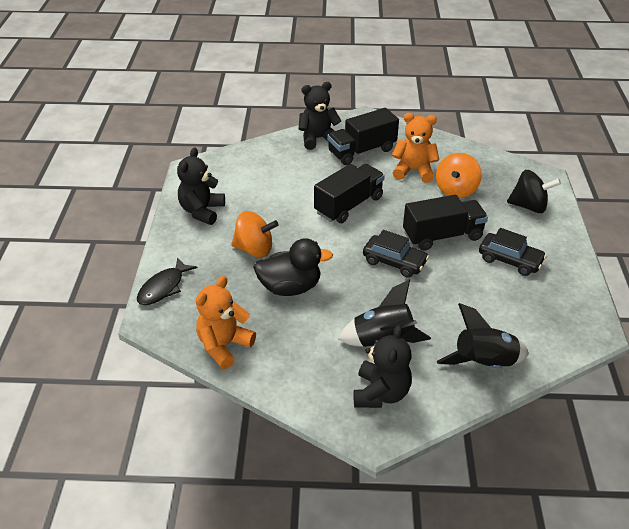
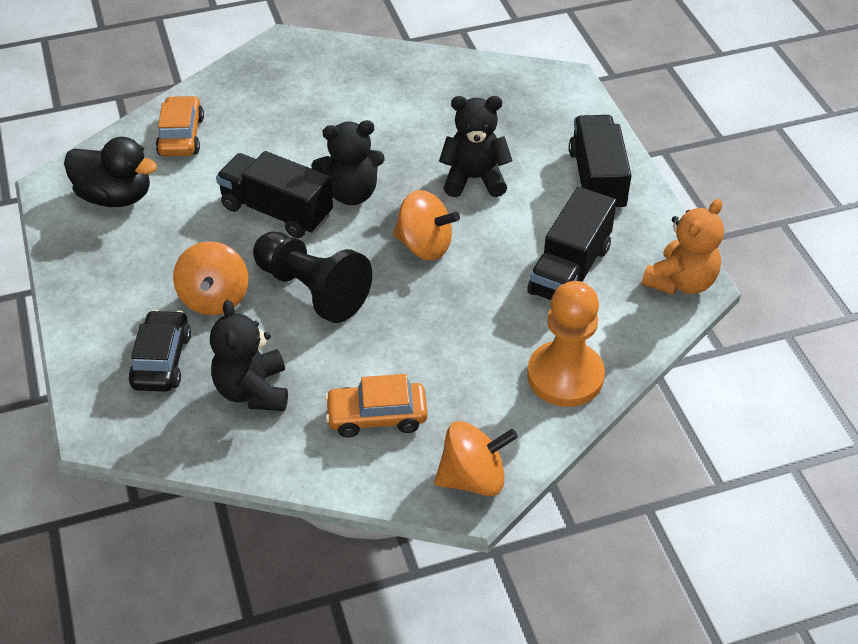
black car: 2 -> 1
black fish: 1 -> 0
black pawn: 0 -> 1
black rocket: 2 -> 0
black spinning top: 1 -> 0
orange car: 0 -> 2
orange pawn: 0 -> 1
orange spinning top: 2 -> 3
orange teddy bear: 2 -> 1

